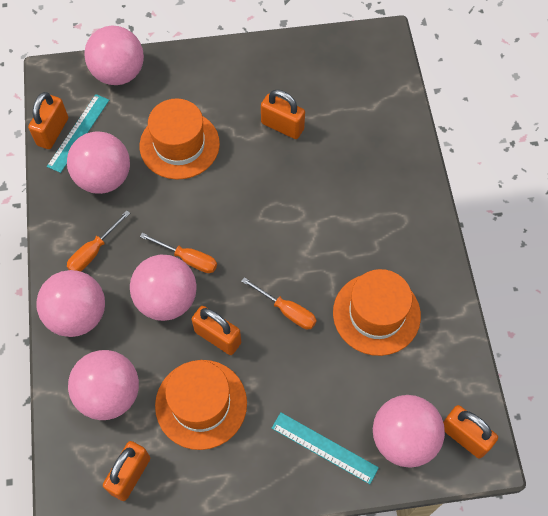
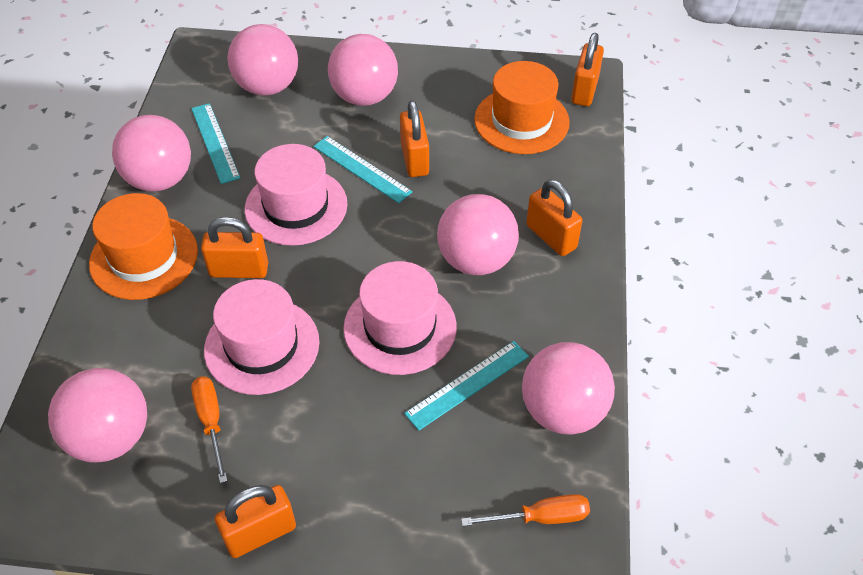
orange hat: 3 -> 2
orange screwdriver: 3 -> 2
pink hat: 0 -> 3
turquoise ruler: 2 -> 3

